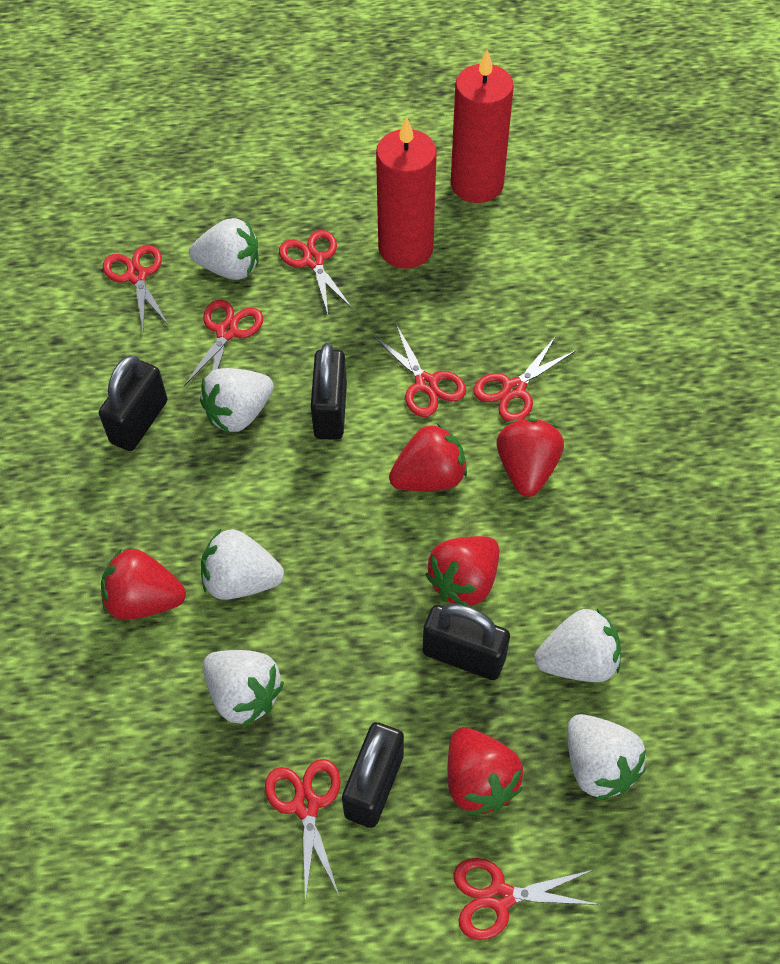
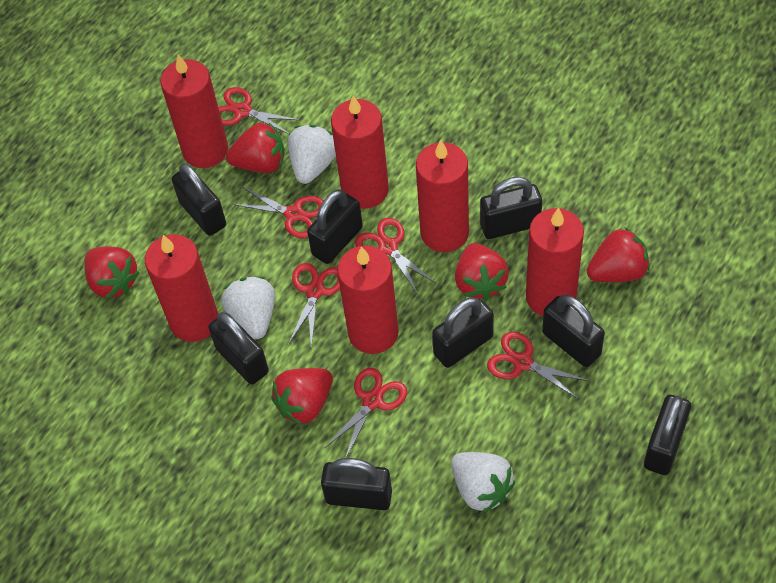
black padlock: 4 -> 8
red candle: 2 -> 6
red scissors: 7 -> 6
white strawberry: 6 -> 3

